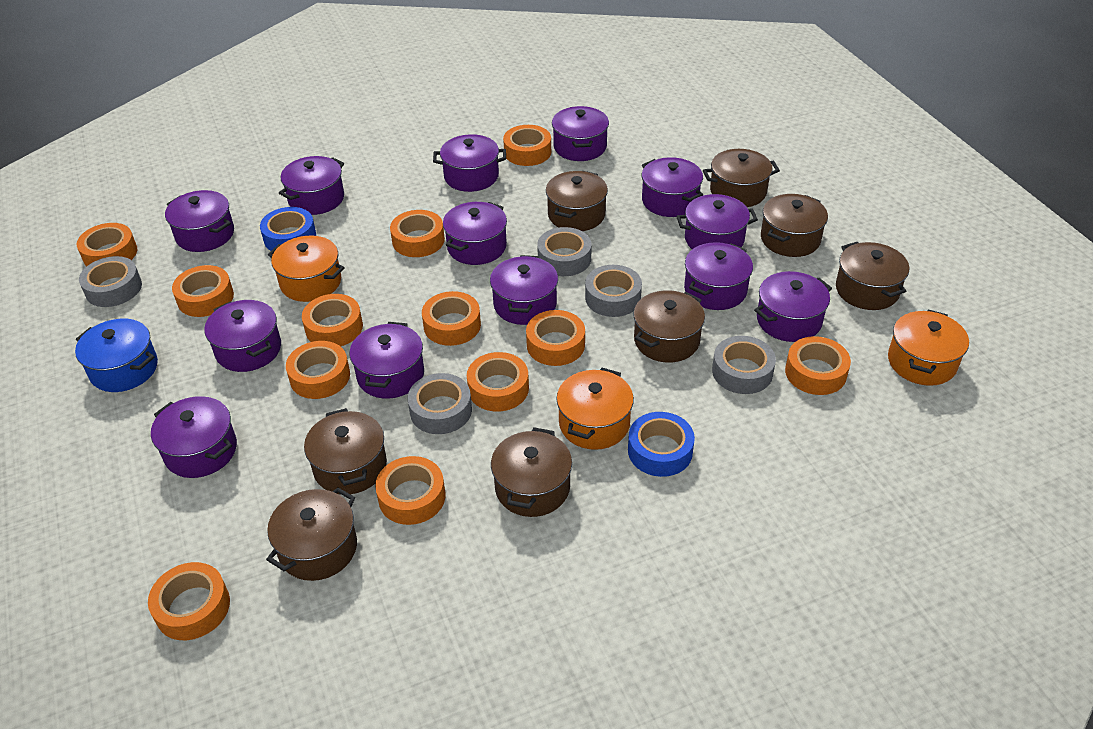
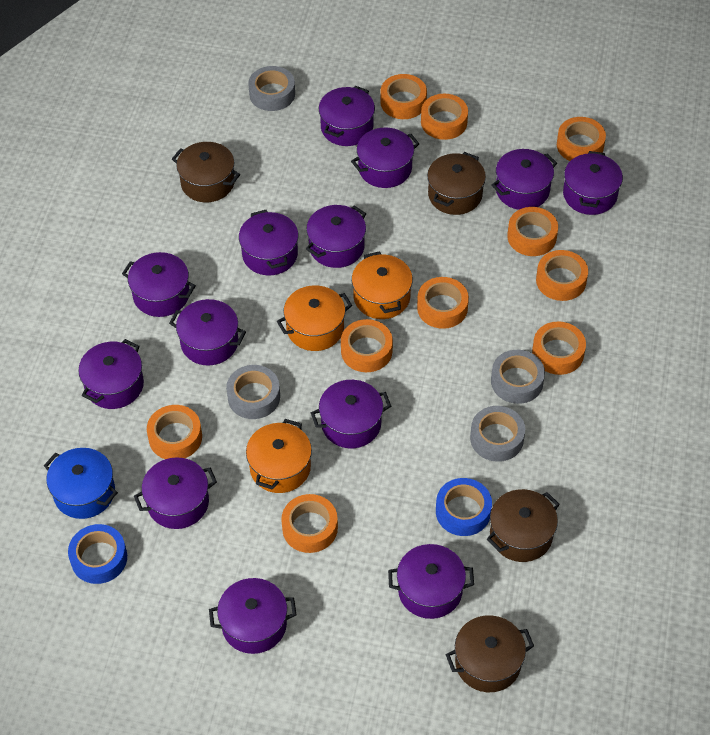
brown pot: 8 -> 4
grey tape: 5 -> 4
orange tape: 12 -> 10

